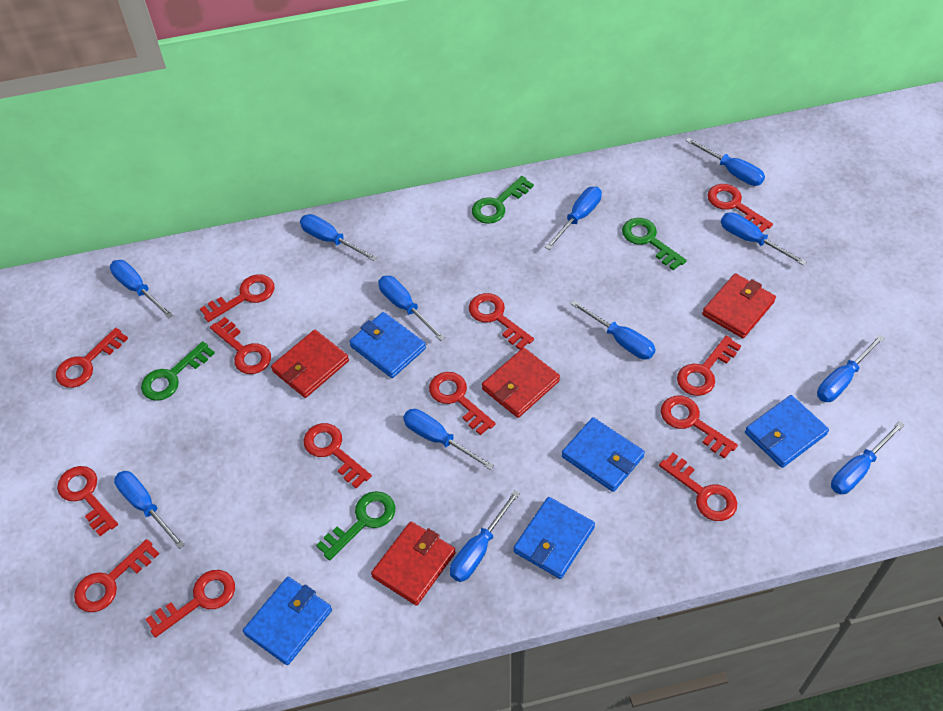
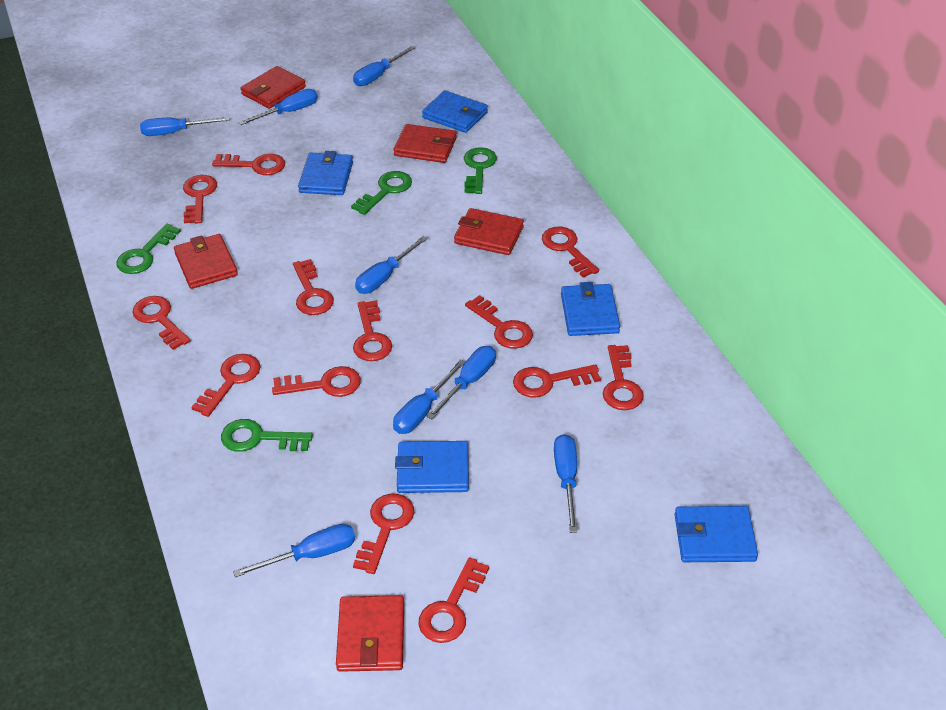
blue screwdriver: 12 -> 8
red wallet: 4 -> 5

